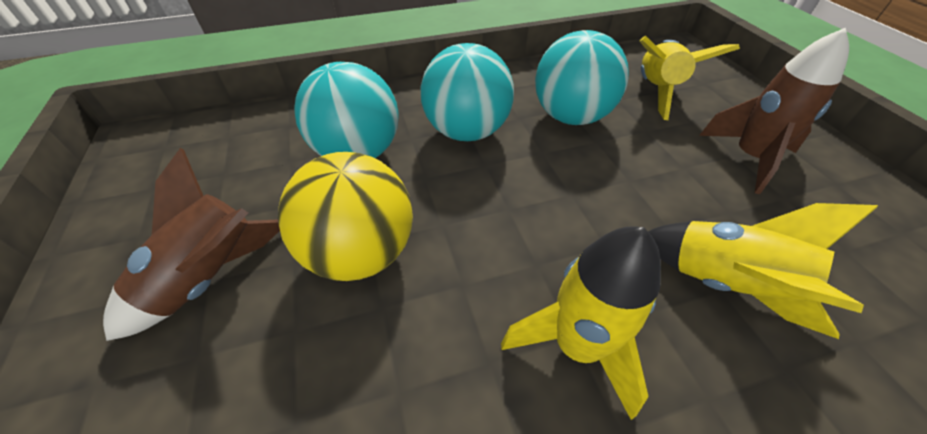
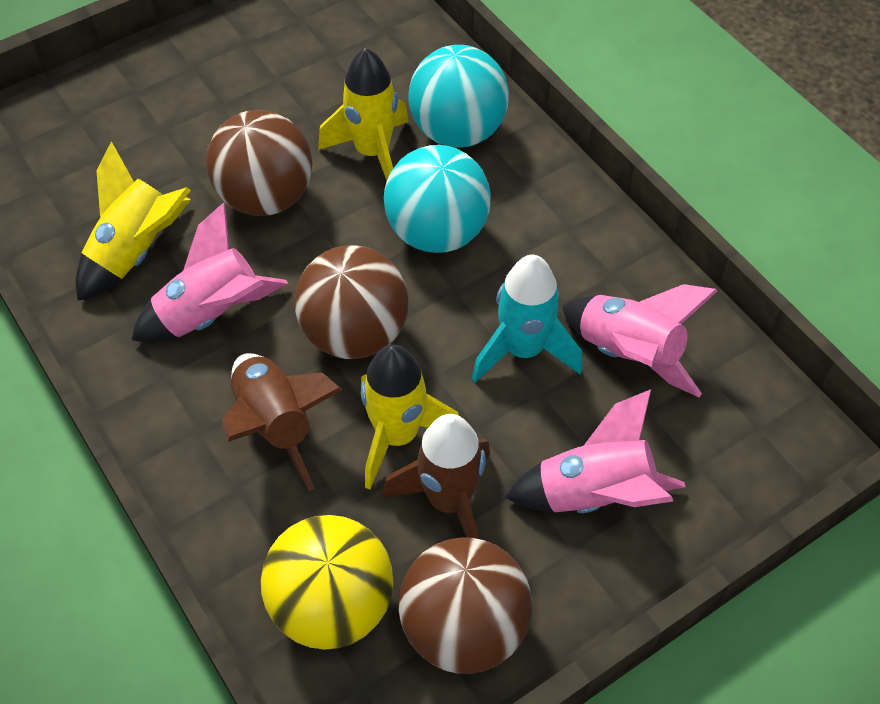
brown ball: 0 -> 3
pink rocket: 0 -> 3
turquoise ball: 3 -> 2
turquoise rocket: 0 -> 1

